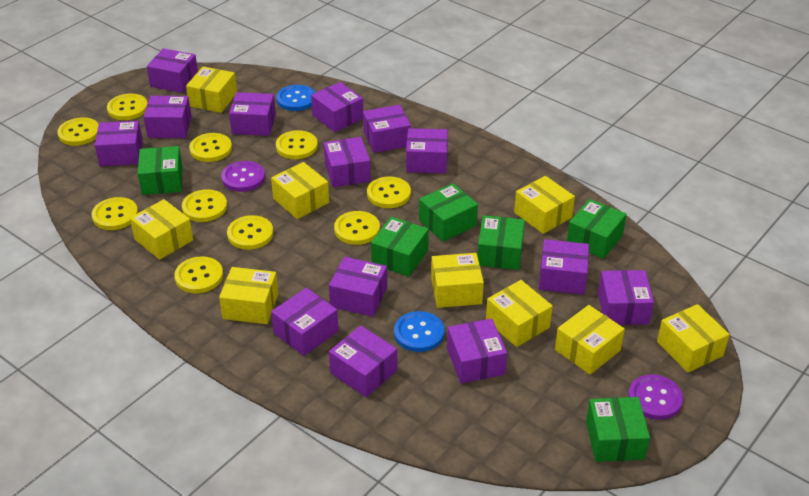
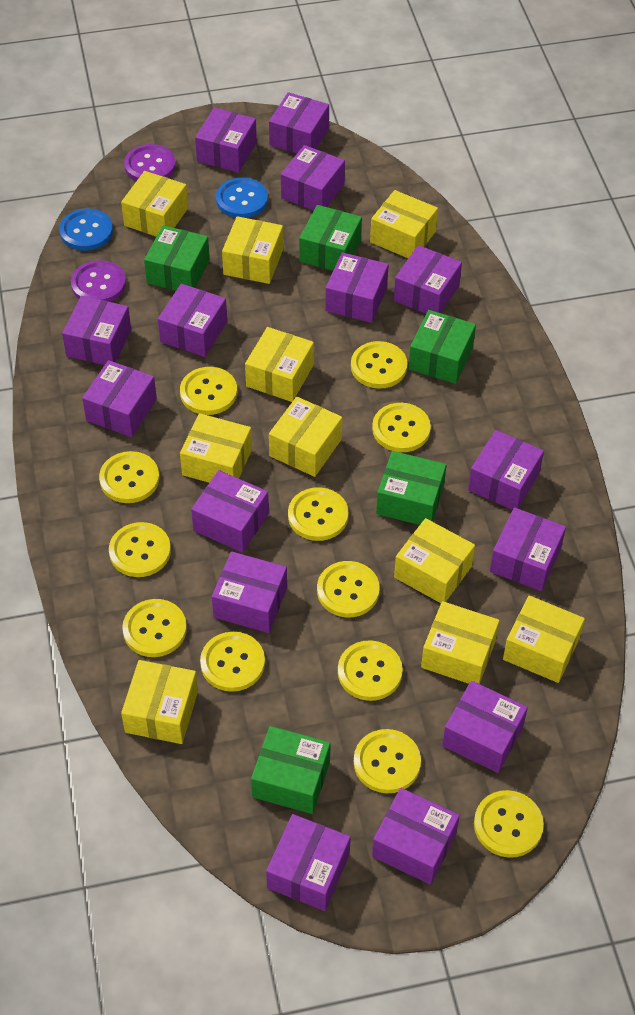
green box: 6 -> 5
purple box: 14 -> 15
yellow box: 9 -> 10
yellow button: 10 -> 12

